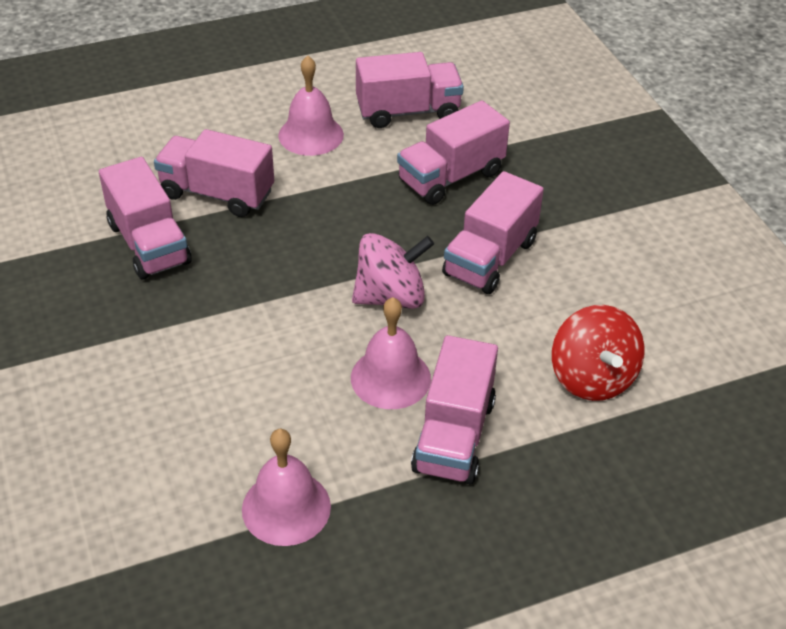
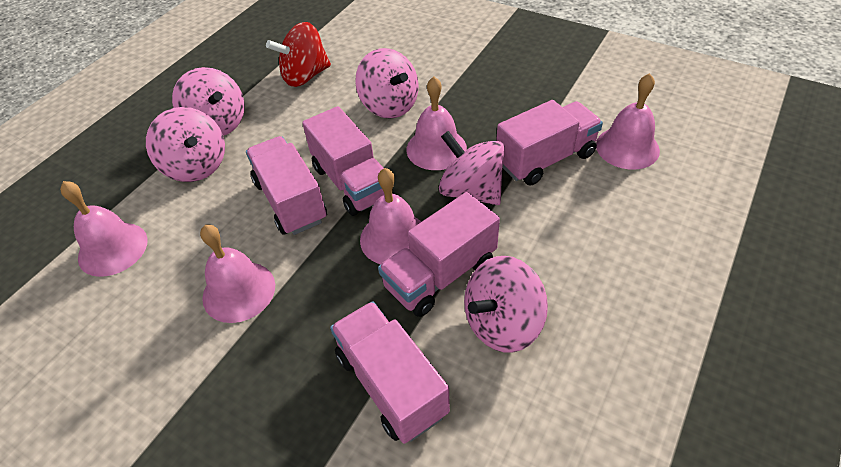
pink bell: 3 -> 5
pink spinning top: 1 -> 5
pink truck: 6 -> 5

